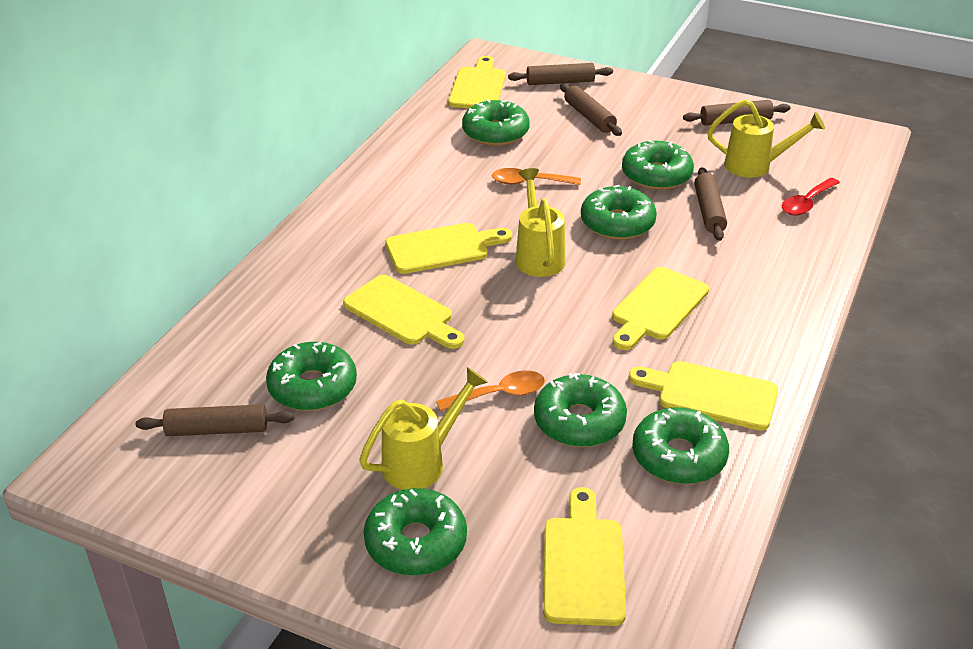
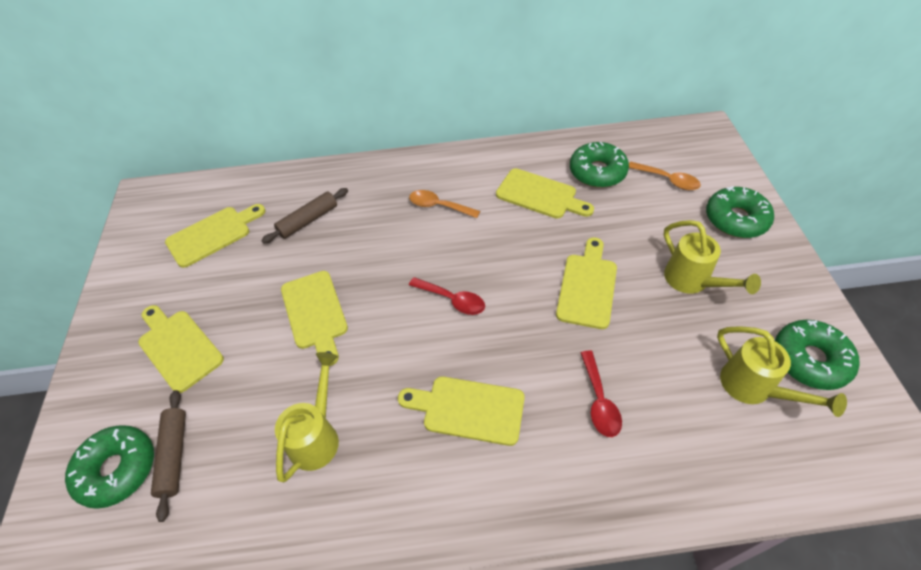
brown rolling pin: 5 -> 2
green donut: 7 -> 4
red spoon: 1 -> 2

